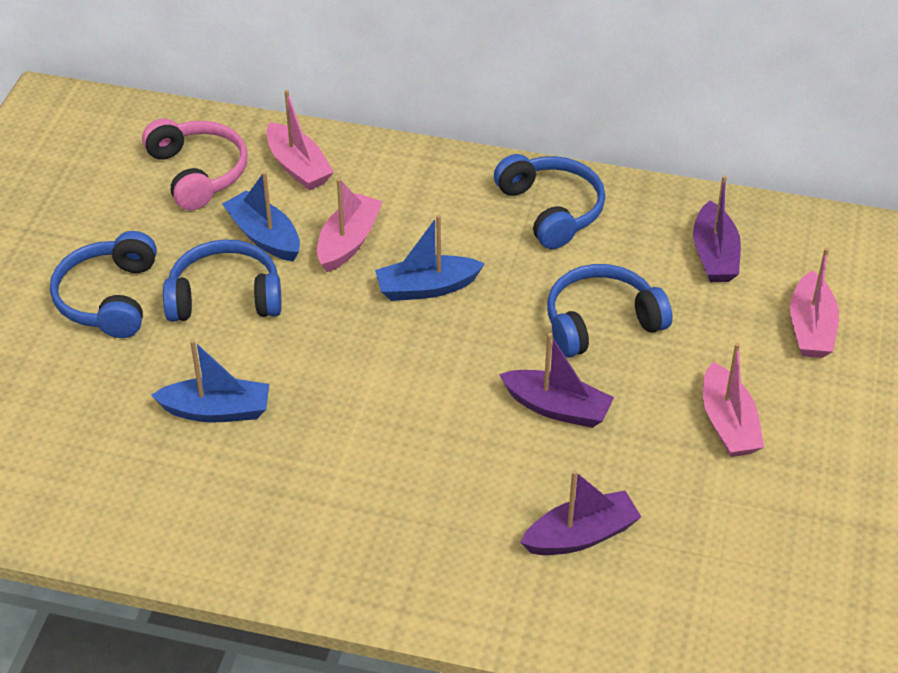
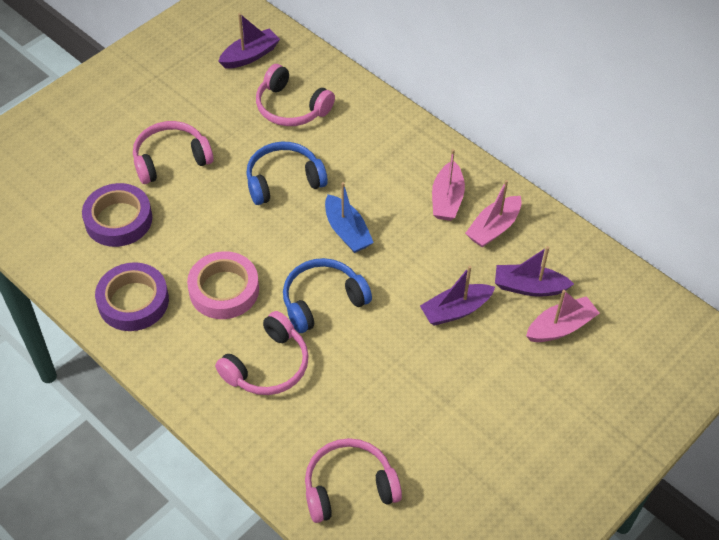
blue boat: 3 -> 1
blue headphones: 4 -> 2
pink boat: 4 -> 3
pink headphones: 1 -> 4
pink tape: 0 -> 1
purple tape: 0 -> 2

